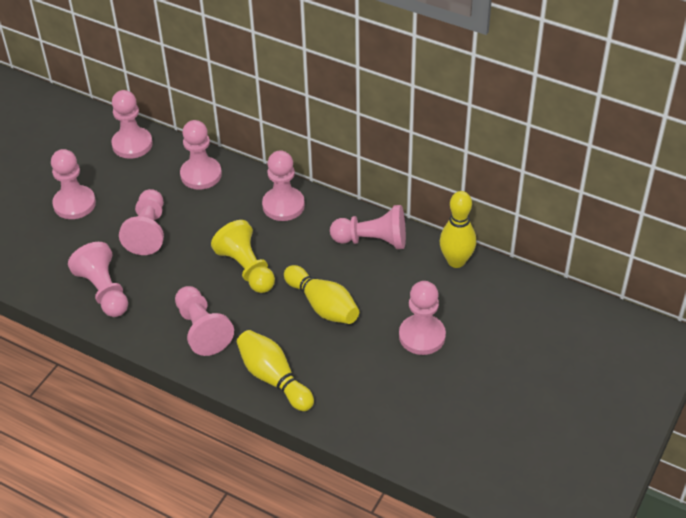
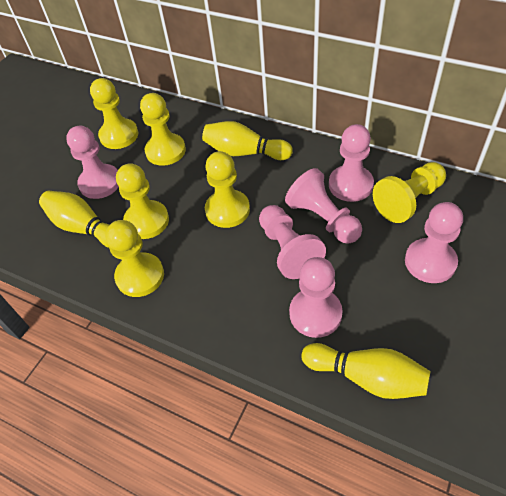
pink pawn: 9 -> 6
yellow pawn: 1 -> 6

